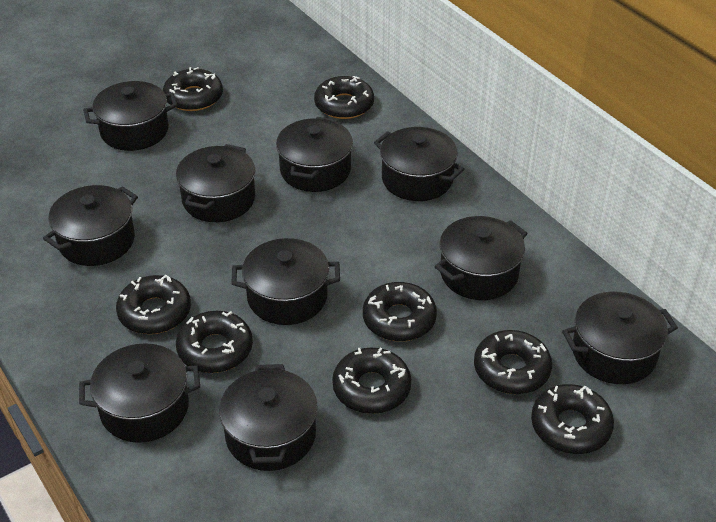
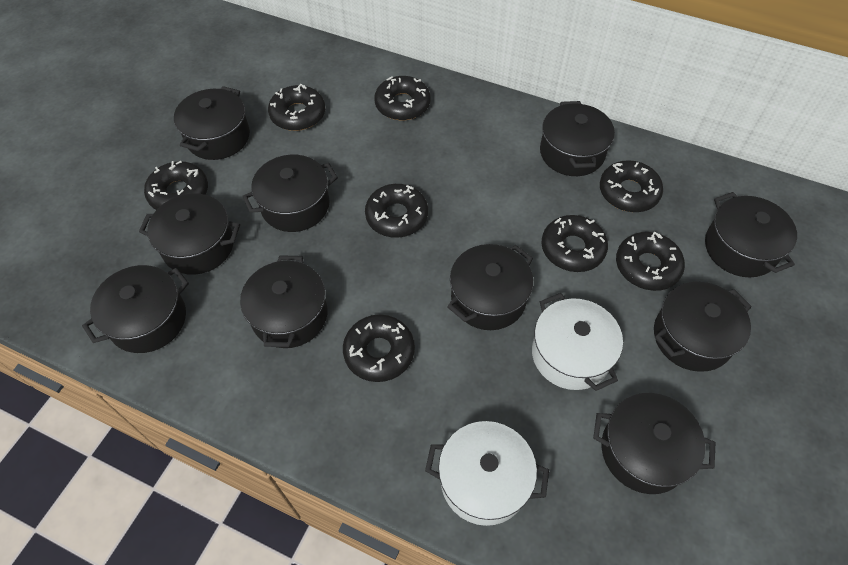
white pot: 0 -> 2

